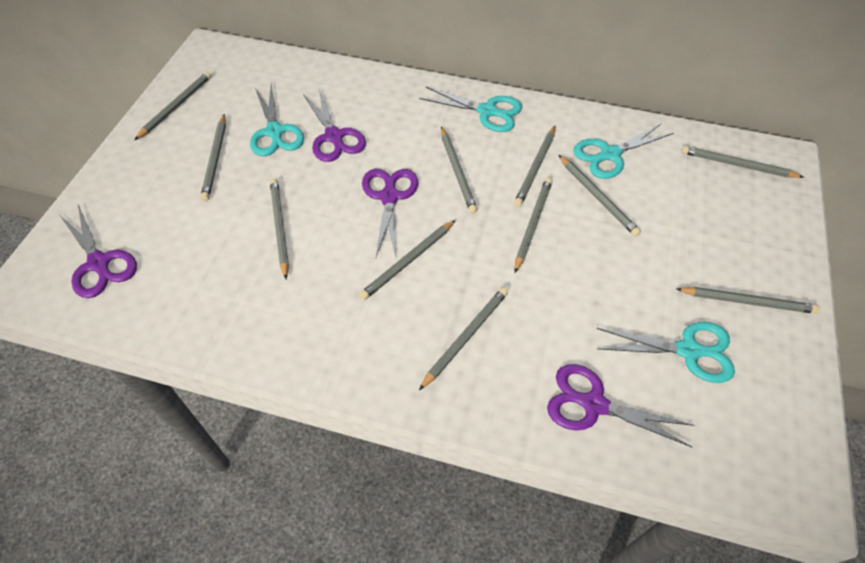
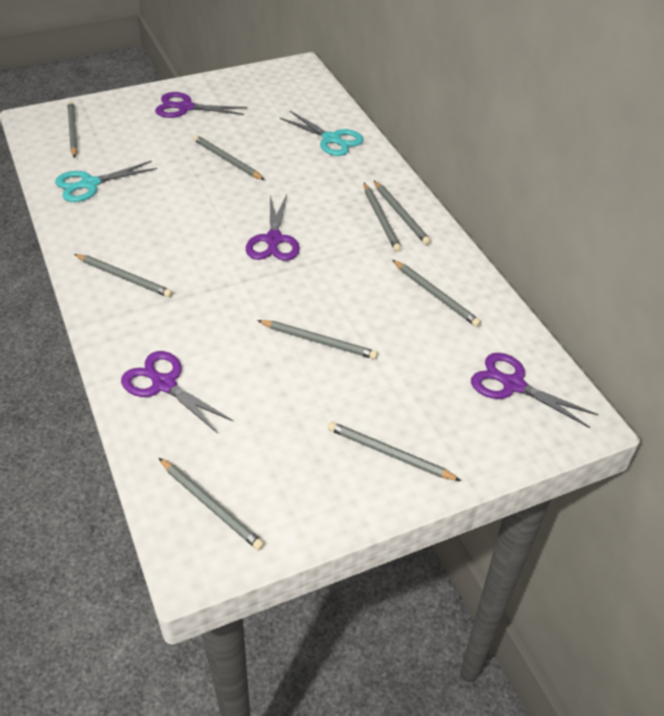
grey pencil: 11 -> 9
turquoise scissors: 4 -> 2

